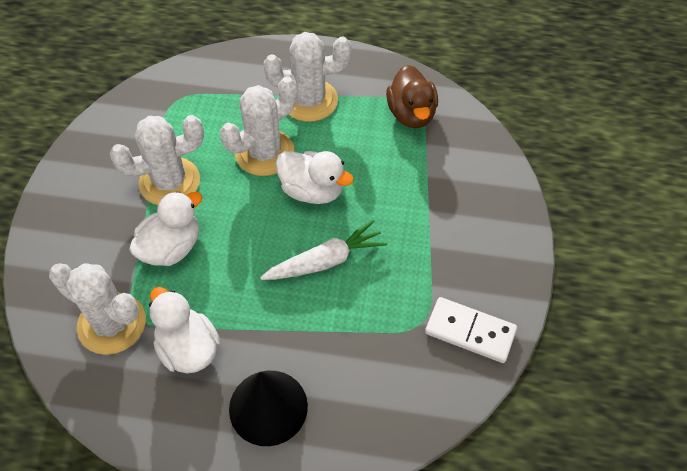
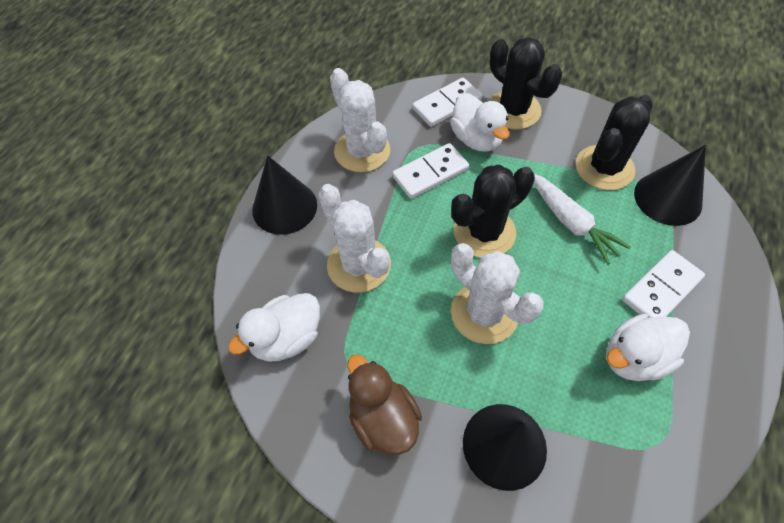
black cactus: 0 -> 3
black cone: 1 -> 3
white cactus: 4 -> 3
white domino: 1 -> 3

